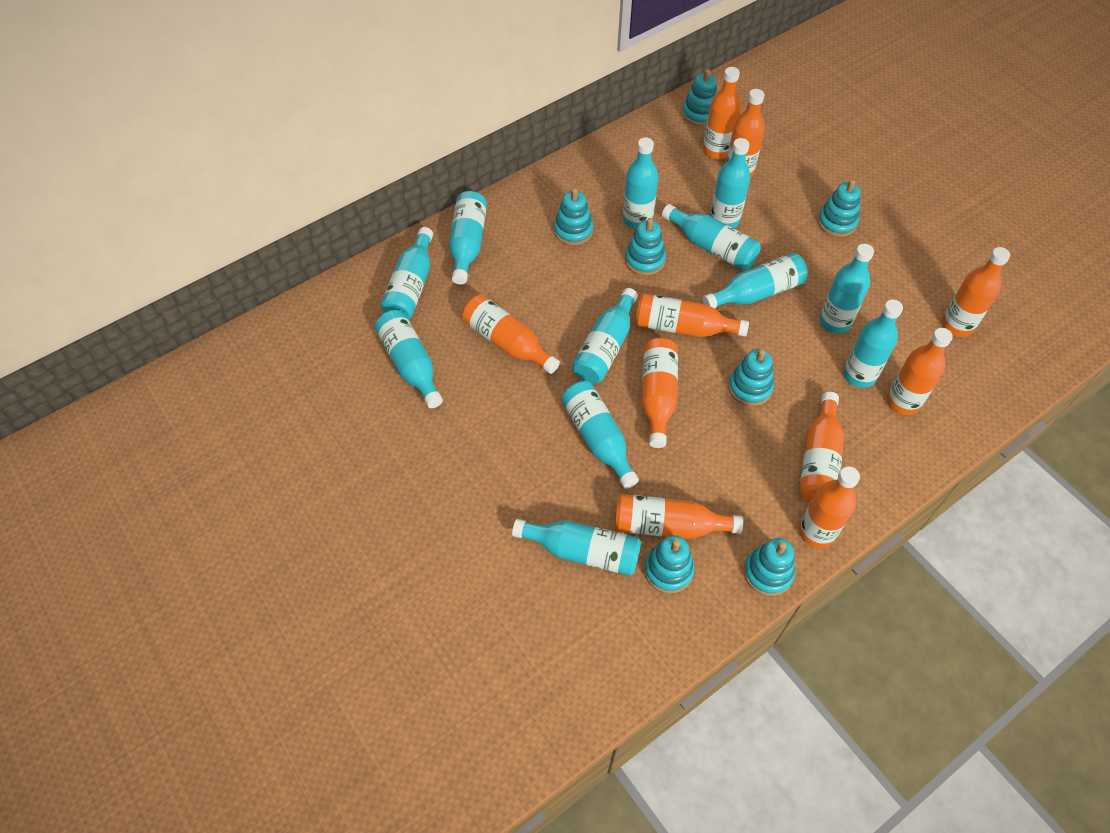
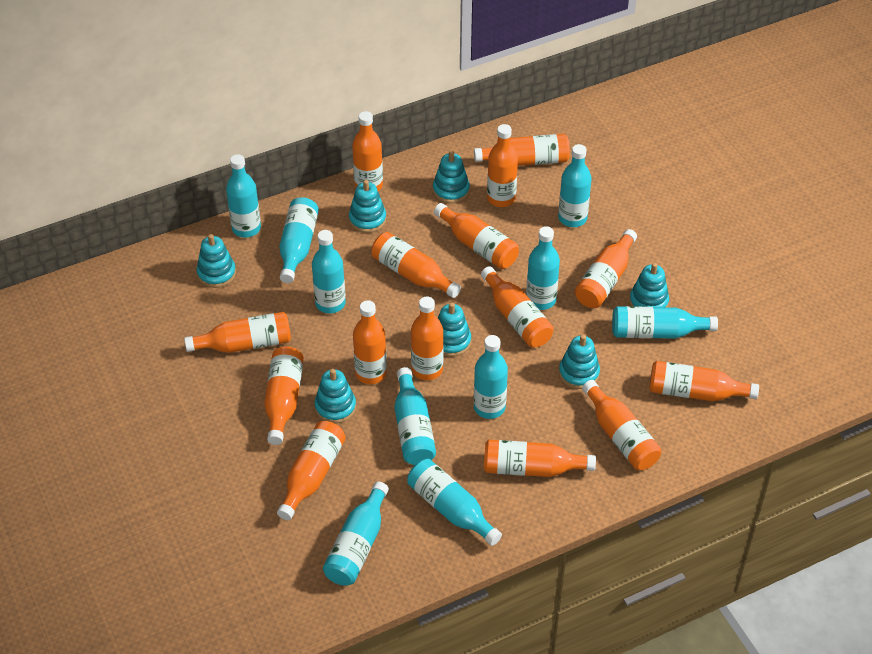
orange bottle: 10 -> 15
turquoise bottle: 12 -> 10

